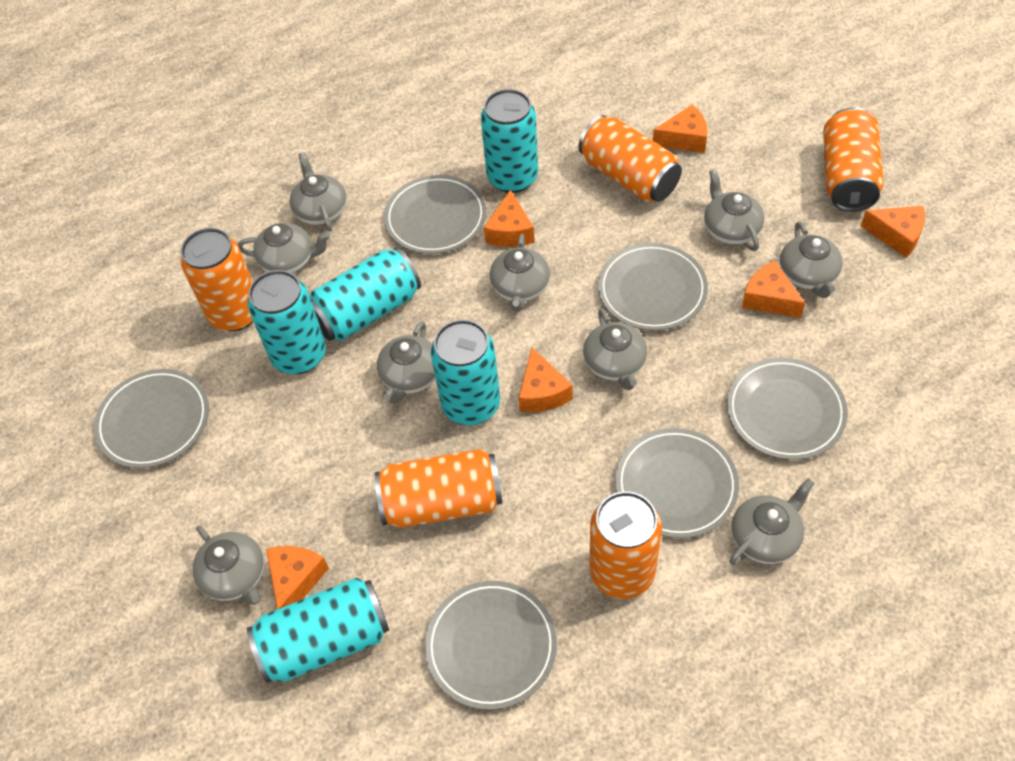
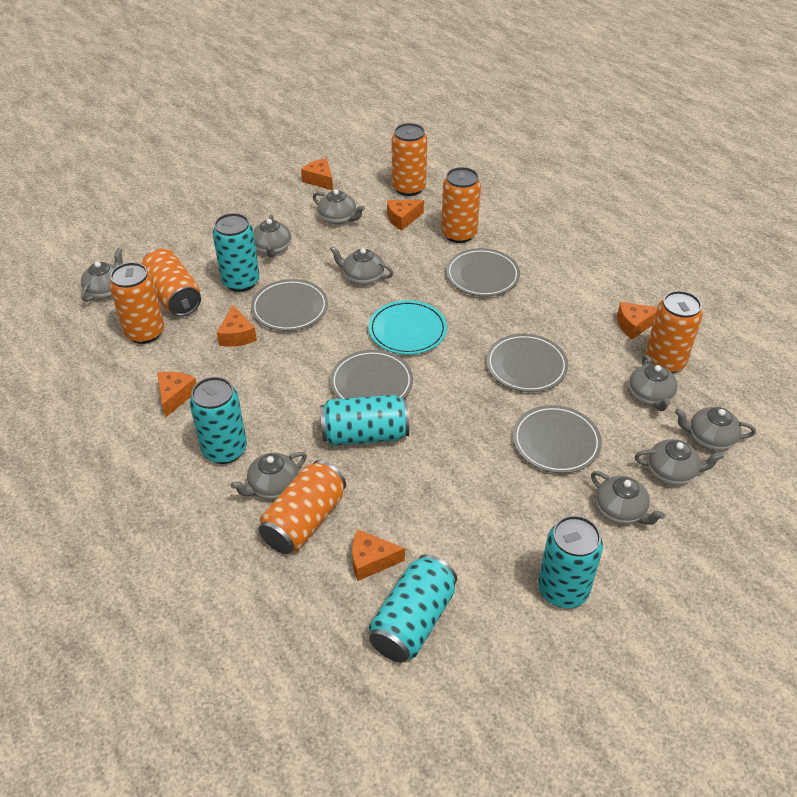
grey plate: 6 -> 5
orange can: 5 -> 6
turquoise plate: 0 -> 1

